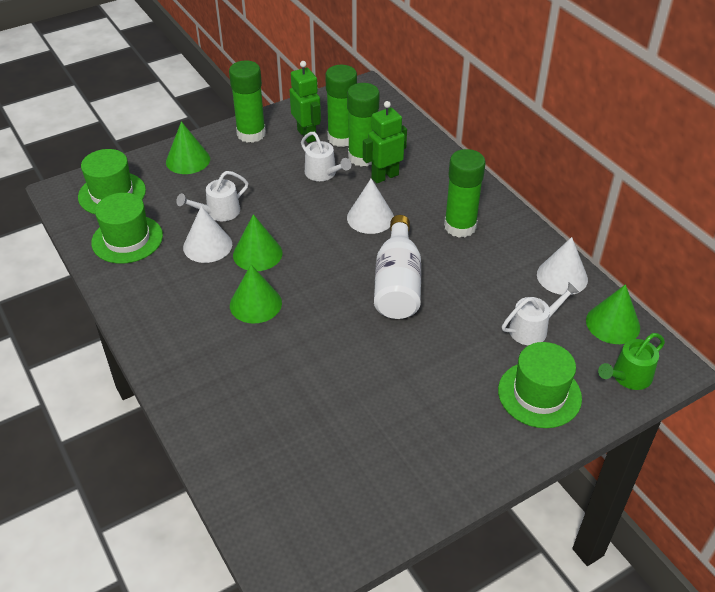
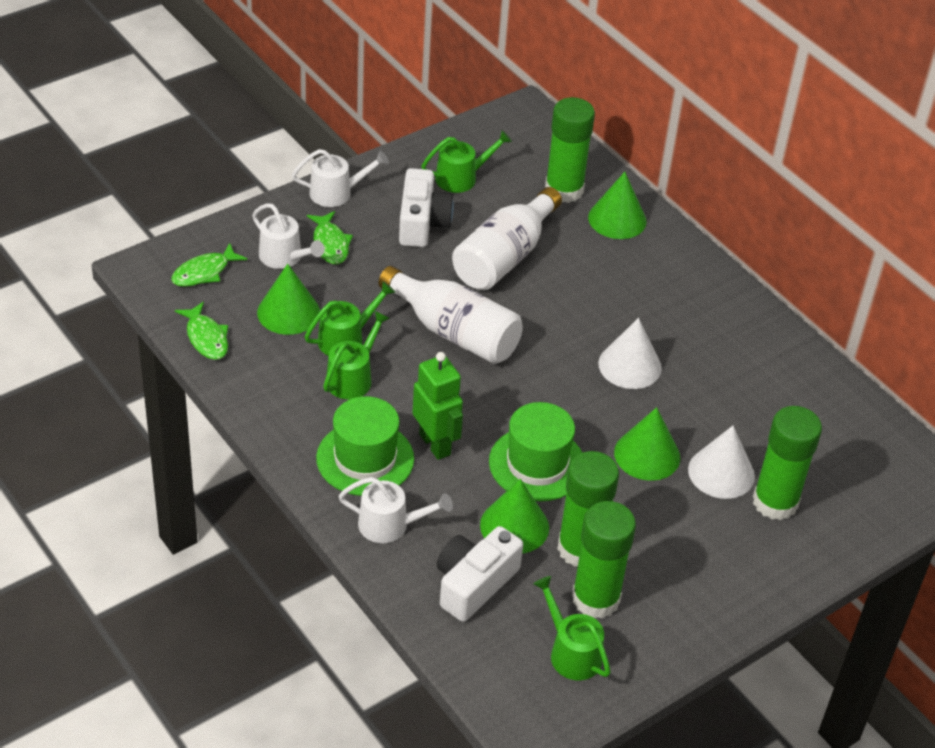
green fish: 0 -> 3
green hat: 3 -> 2
green robot: 2 -> 1
green watering can: 1 -> 4
white bottle: 1 -> 2
white camera: 0 -> 2
white cone: 3 -> 2

